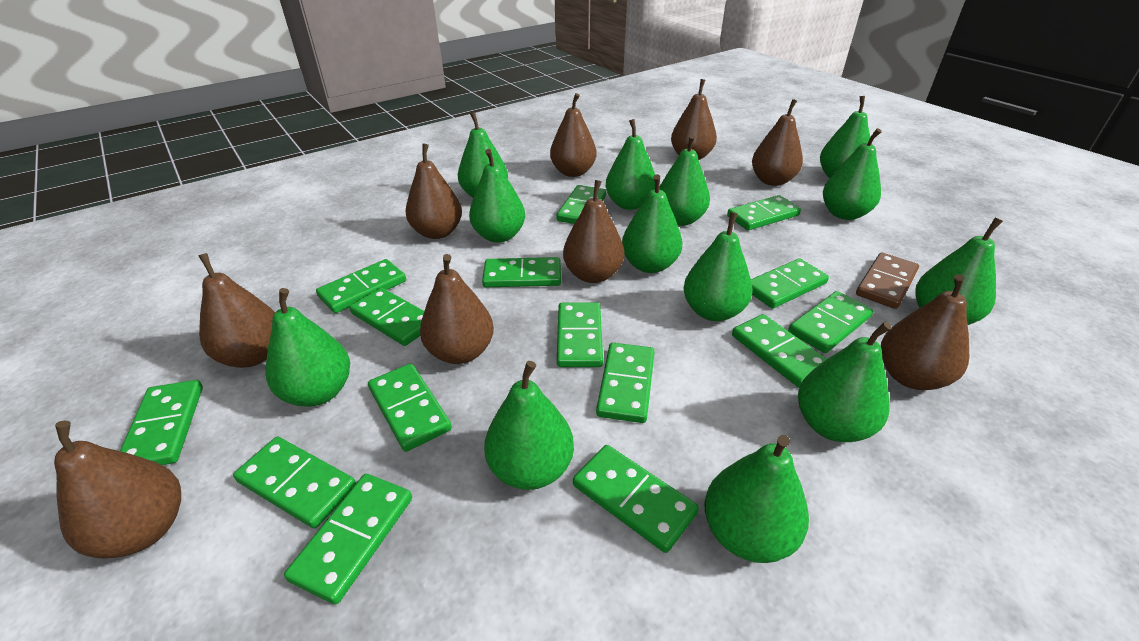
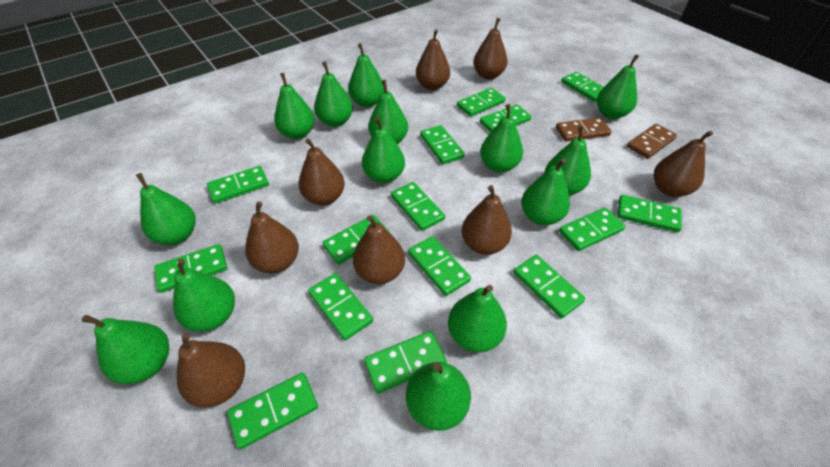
brown domino: 1 -> 2
brown pear: 9 -> 8
green pear: 13 -> 14

